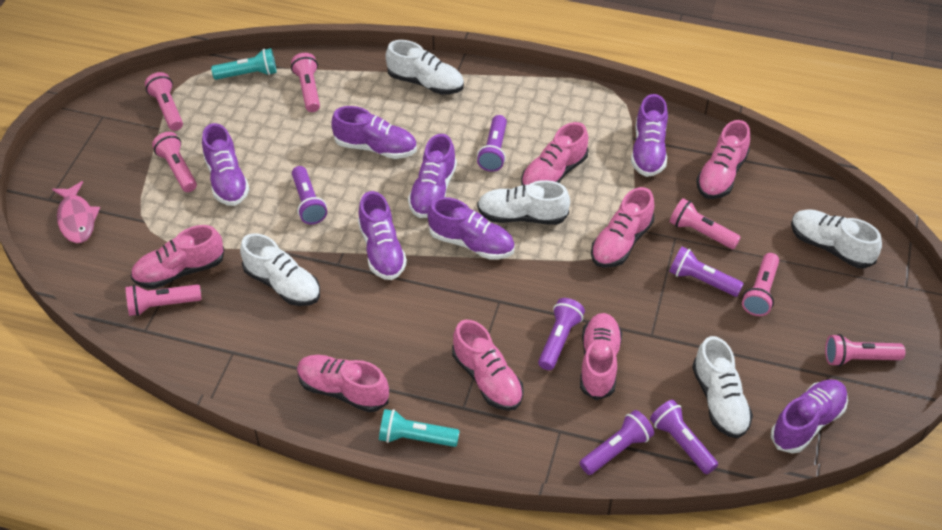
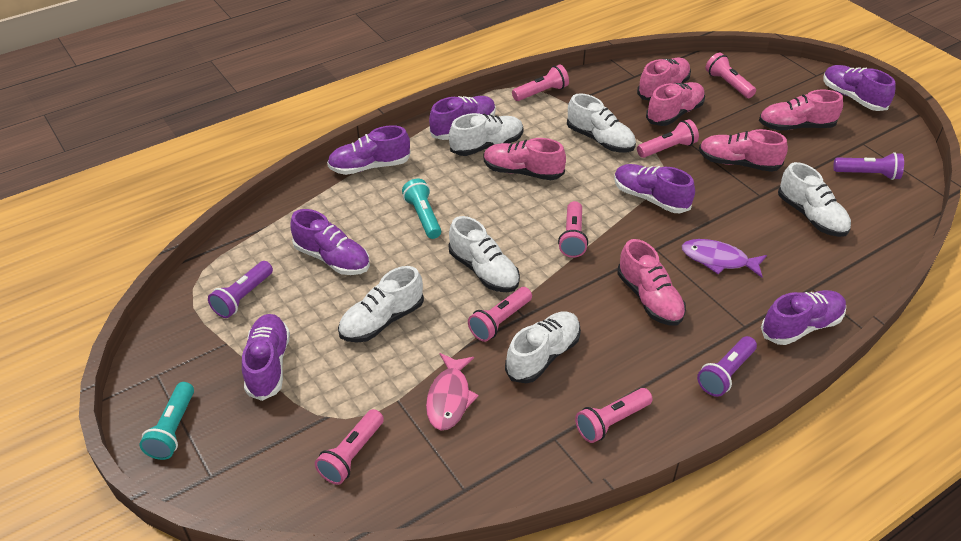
pink shoe: 7 -> 6
purple fish: 0 -> 1
purple flashlight: 6 -> 3
white shoe: 5 -> 6

